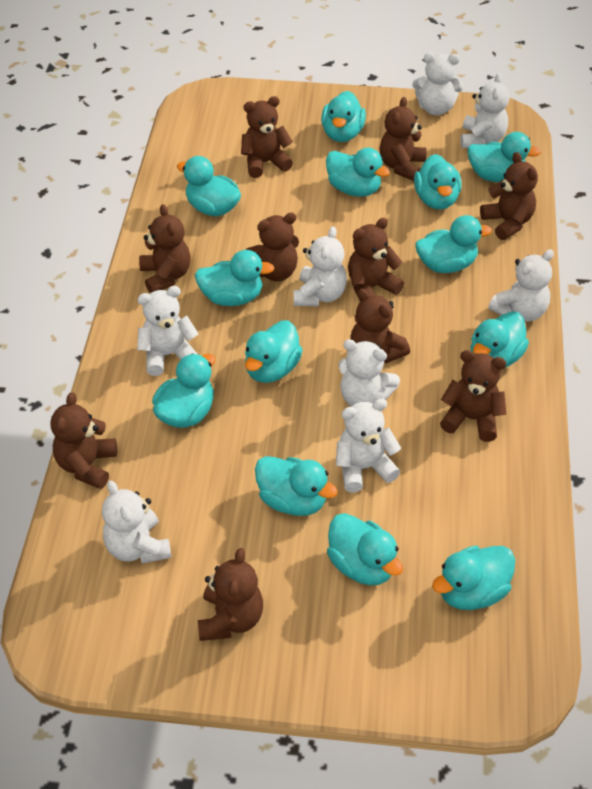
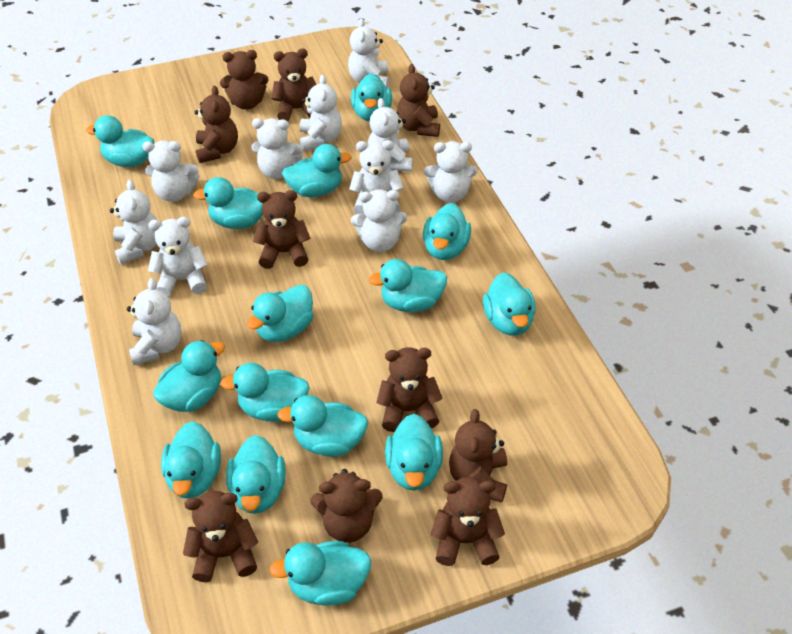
turquoise duck: 13 -> 15
white teddy bear: 8 -> 11

